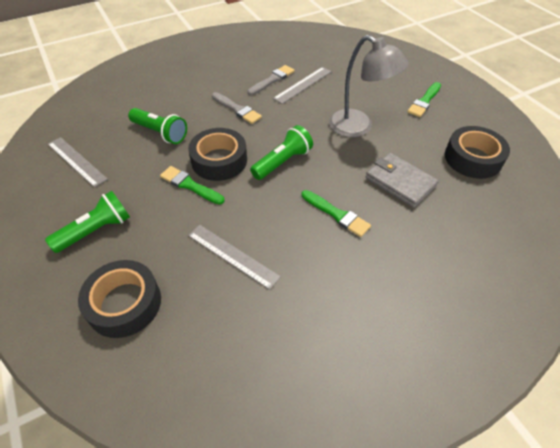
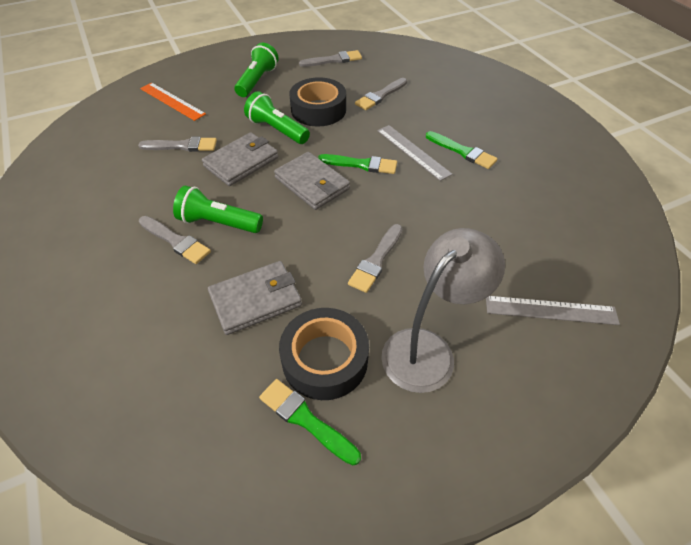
black tape: 3 -> 2
grey brush: 2 -> 5
grey ruler: 3 -> 2
grey wallet: 1 -> 3
orange ruler: 0 -> 1

